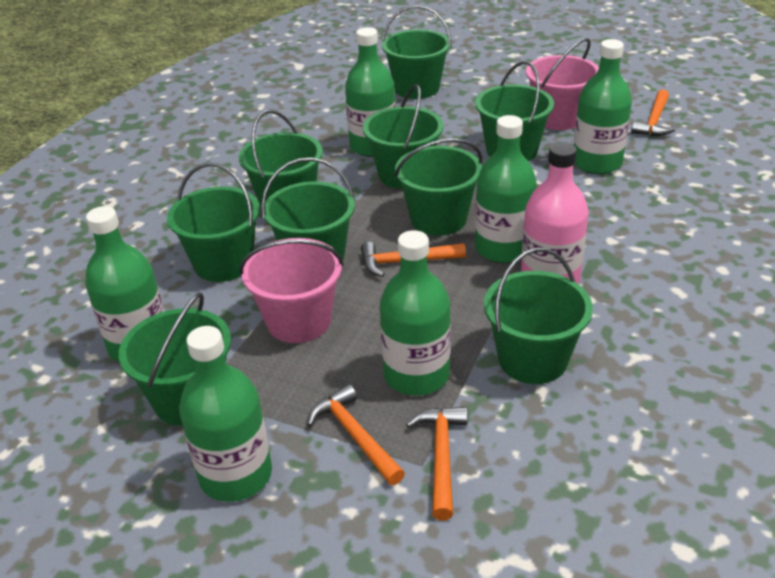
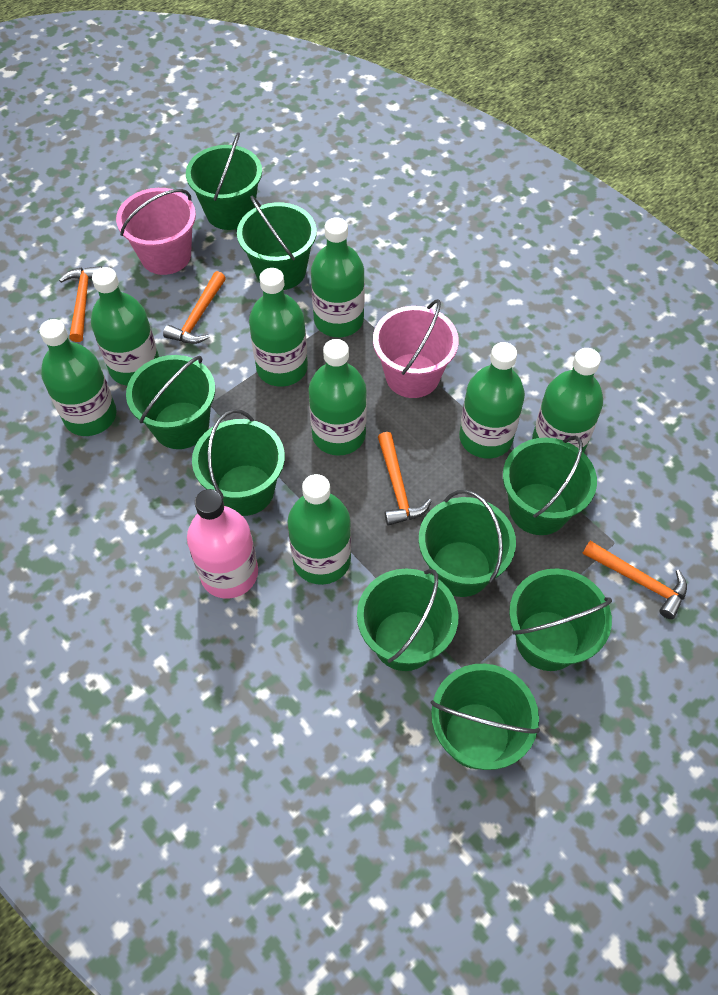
green bottle: 6 -> 8

